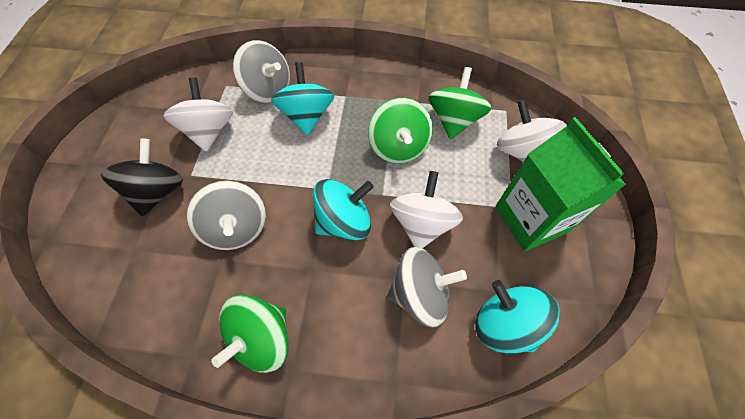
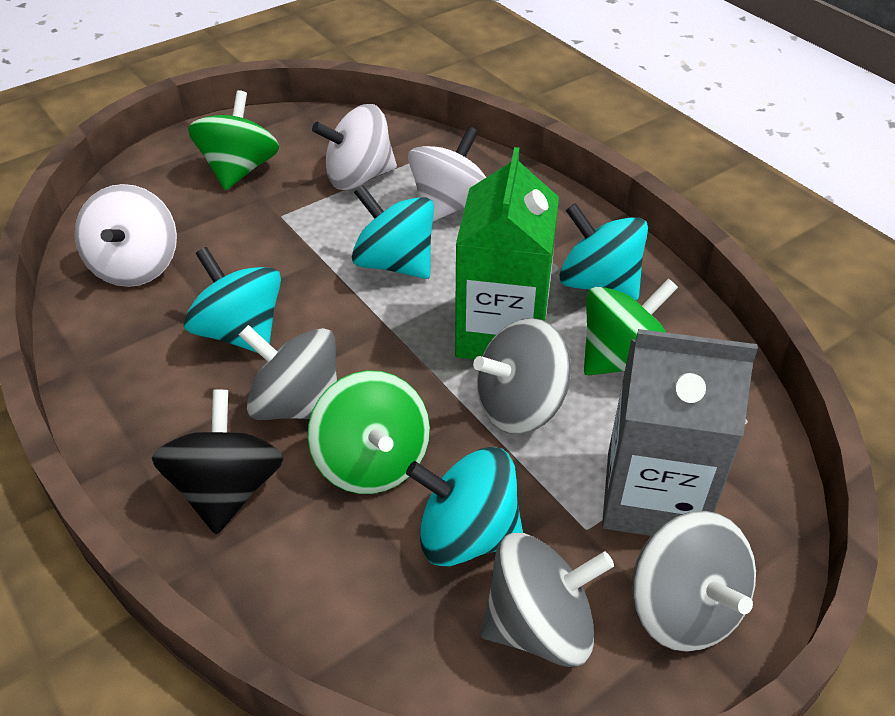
grey carton: 0 -> 1
grey spinning top: 3 -> 4
turquoise spinning top: 3 -> 4

